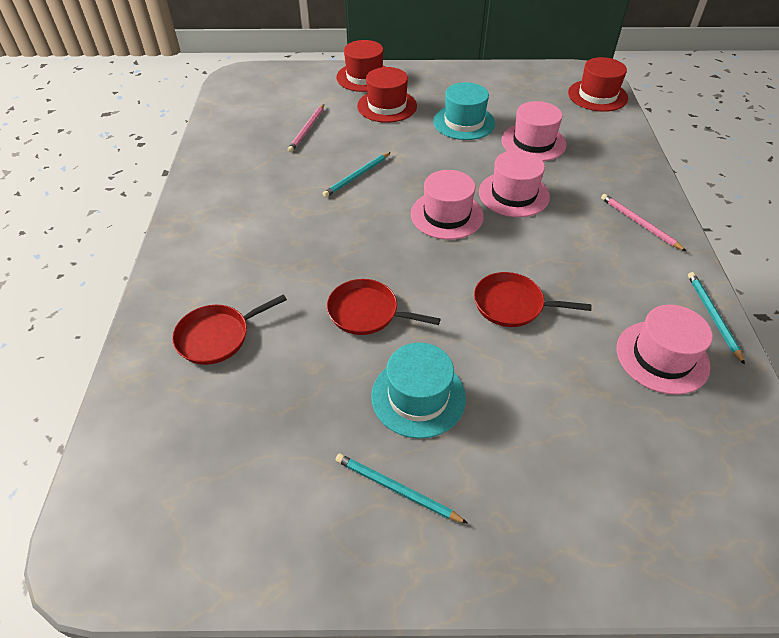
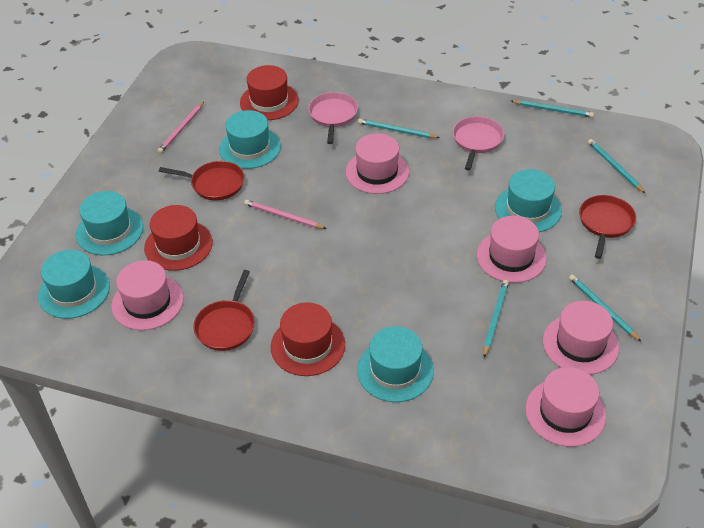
pink hat: 4 -> 5
pink pan: 0 -> 2
turquoise hat: 2 -> 5
turquoise pencil: 3 -> 5

